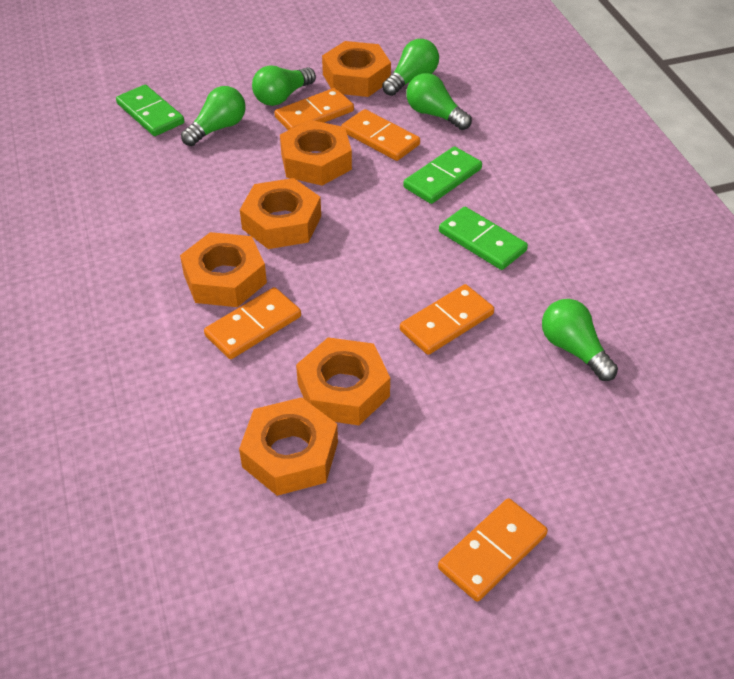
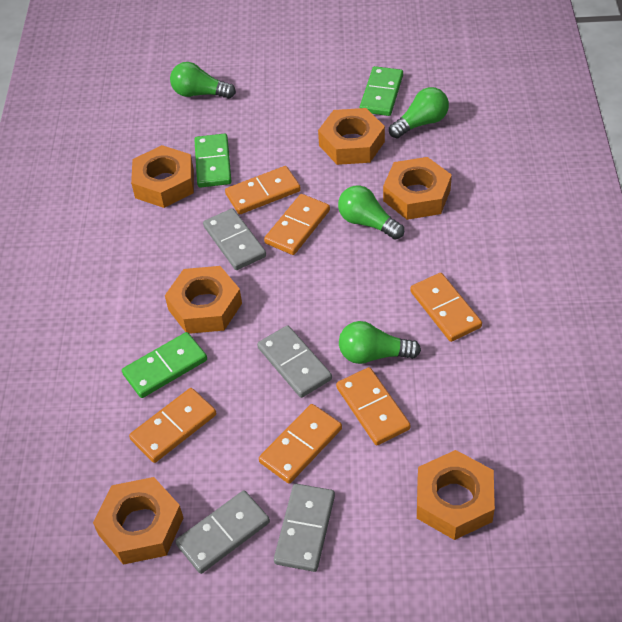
green light bulb: 5 -> 4
grey domino: 0 -> 4
orange domino: 5 -> 6

